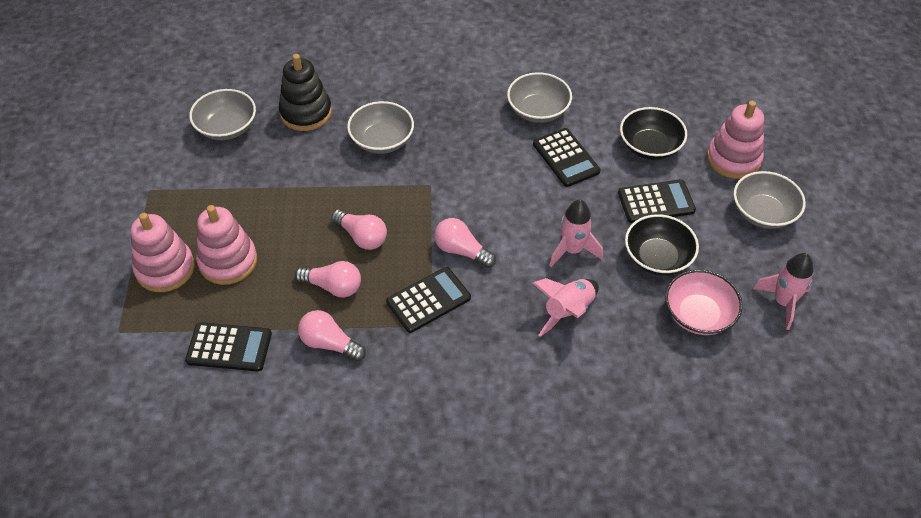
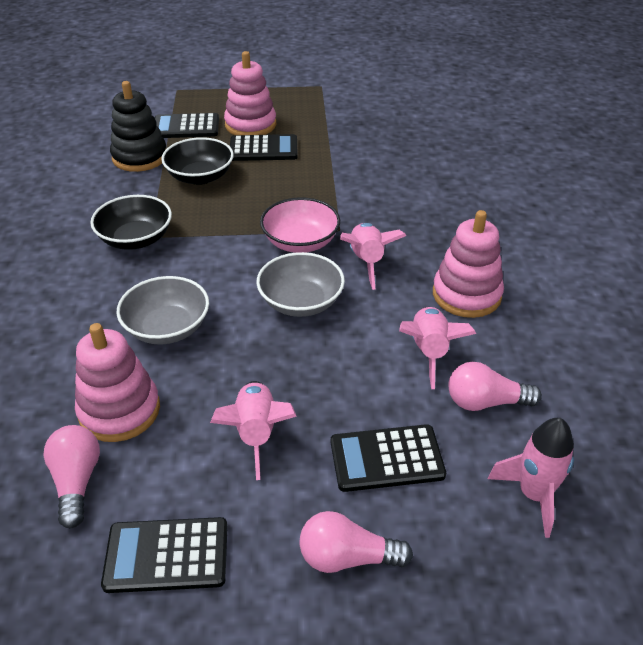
grey bowl: 4 -> 2
pink light bulb: 4 -> 3
pink rocket: 3 -> 4

